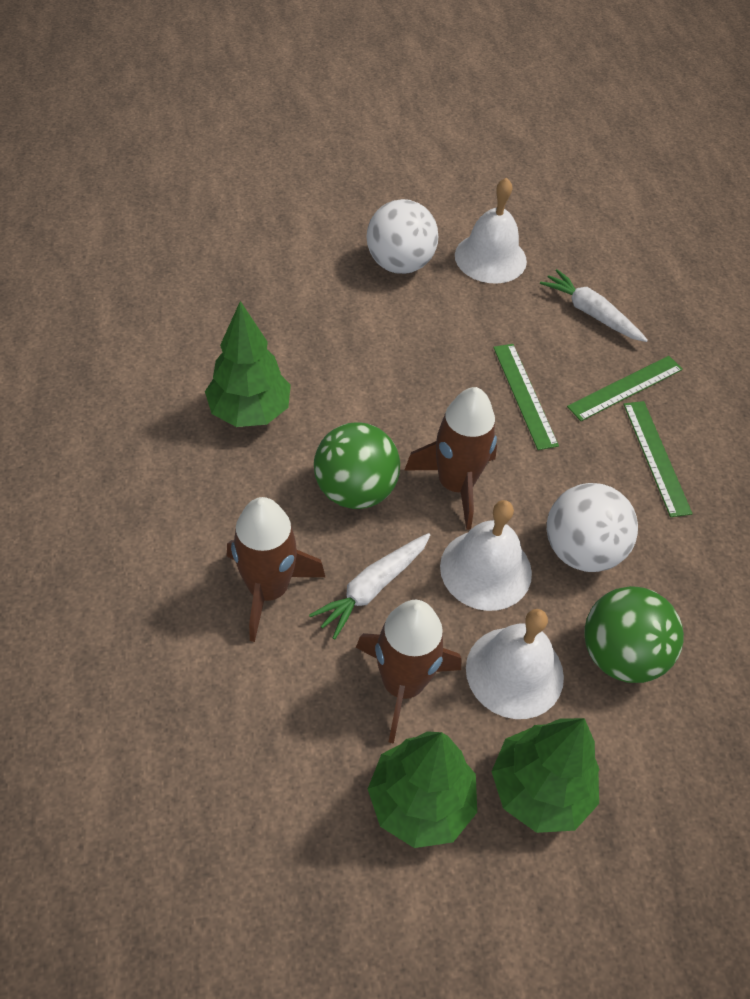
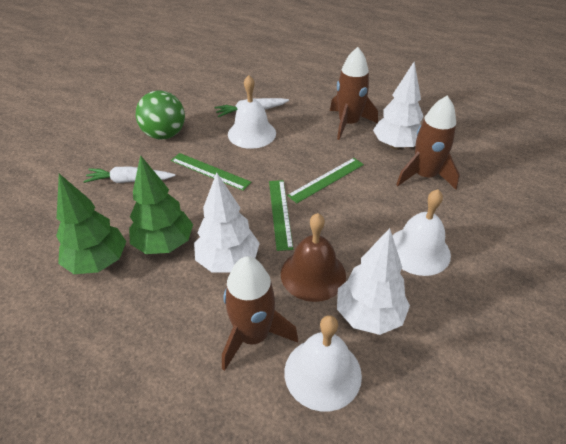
brown bell: 0 -> 1
green ball: 2 -> 1
green tree: 3 -> 2
white ball: 2 -> 0
white tree: 0 -> 3

